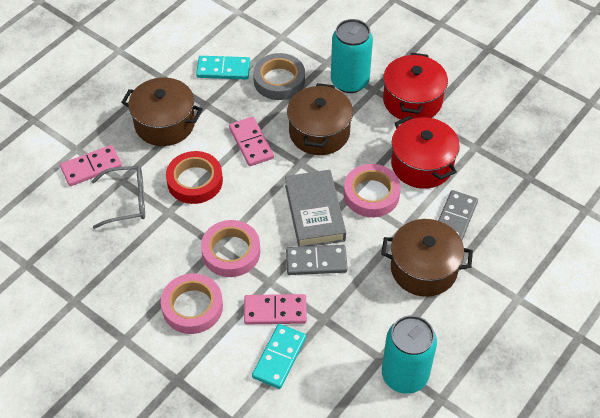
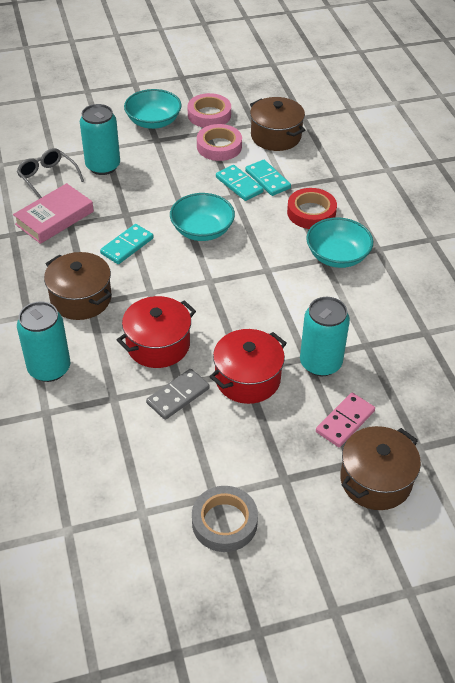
grey book: 1 -> 0
grey domino: 2 -> 1
pink book: 0 -> 1
pink domino: 3 -> 1
pink tape: 3 -> 2
turquoise bowl: 0 -> 3
turquoise can: 2 -> 3
turquoise domino: 2 -> 3

